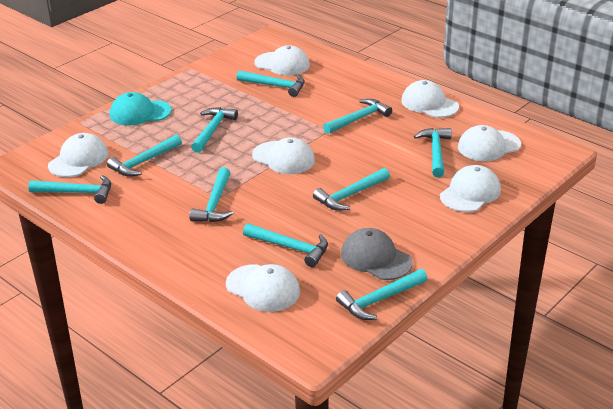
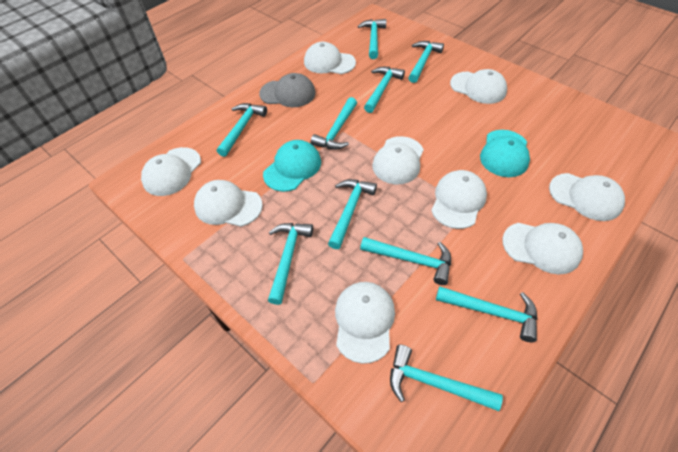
turquoise cap: 1 -> 2
white cap: 7 -> 9

